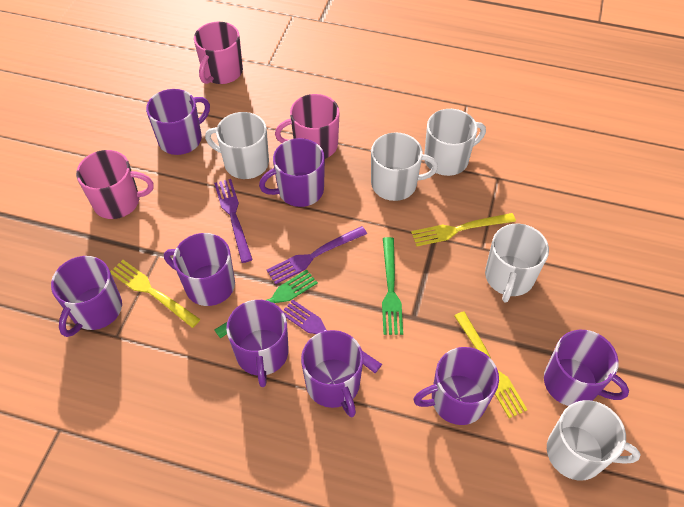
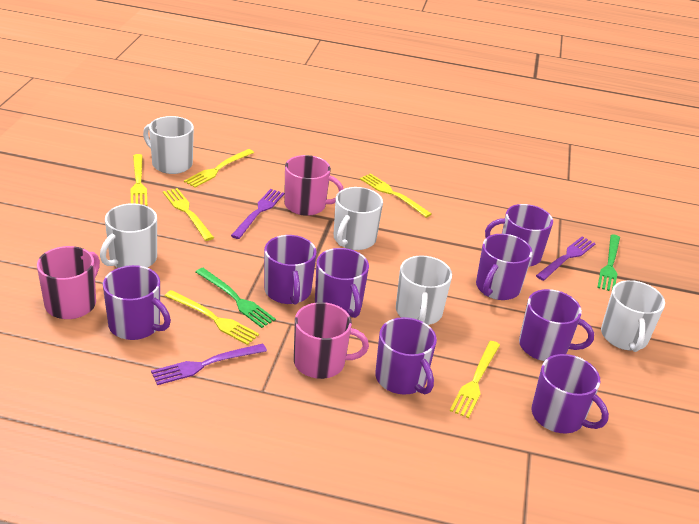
yellow fork: 3 -> 6

